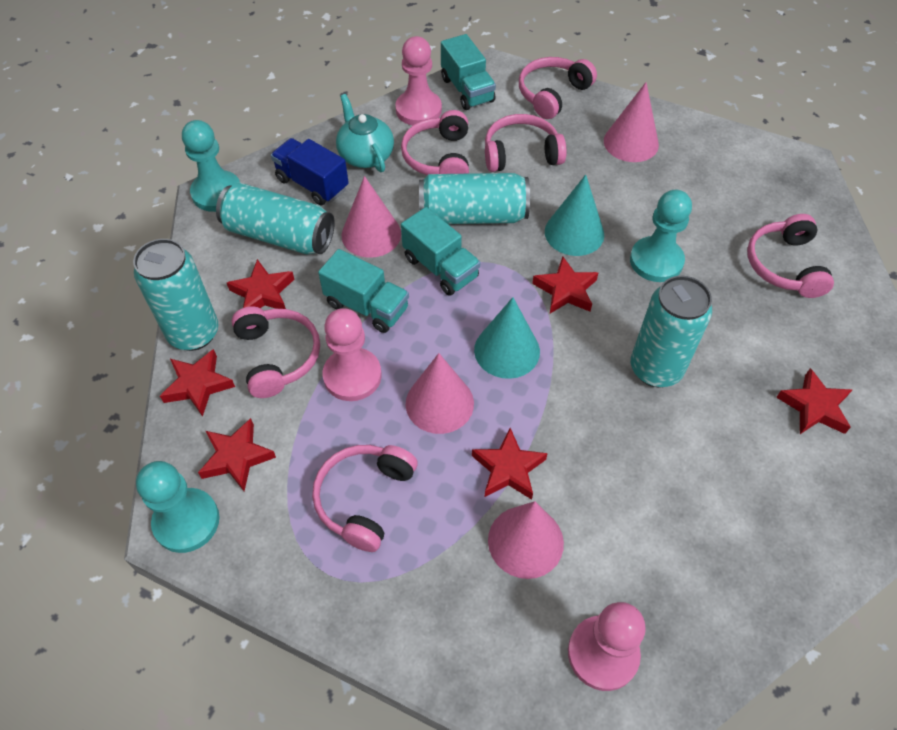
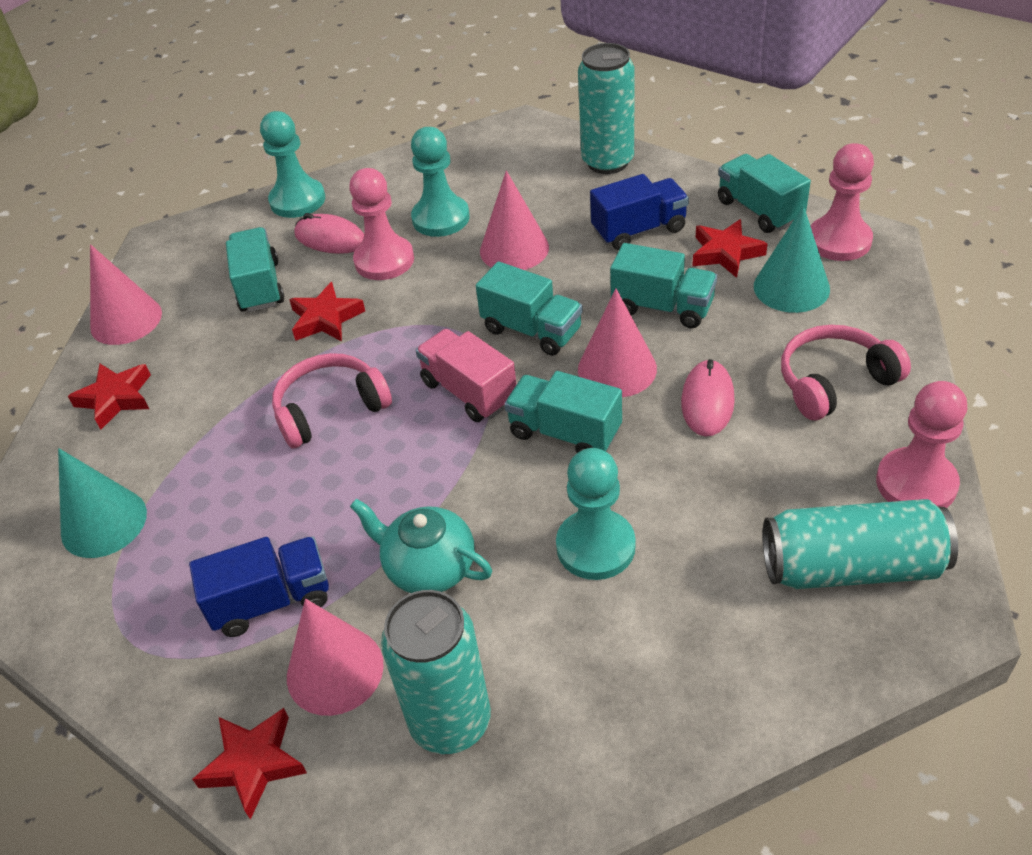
blue truck: 1 -> 2
pink headphones: 6 -> 2
pink mouse: 0 -> 2
pink truck: 0 -> 1
red star: 6 -> 4
turquoise can: 4 -> 3
turquoise truck: 3 -> 5

